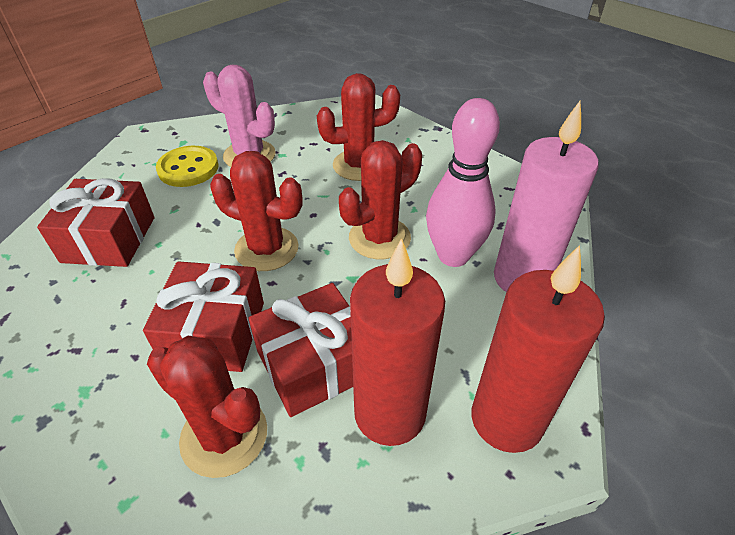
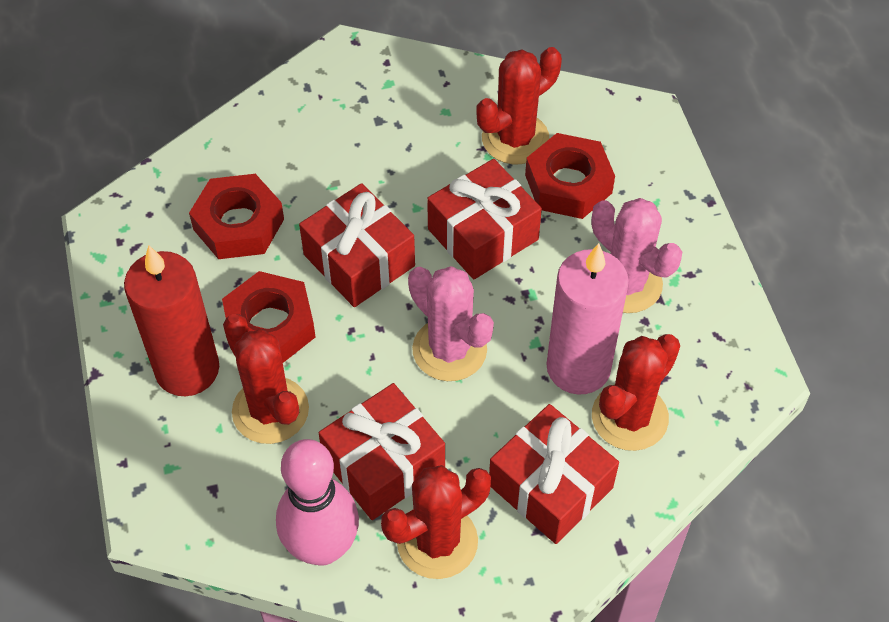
pink cactus: 1 -> 2
red candle: 2 -> 1
red gift: 3 -> 4
red nut: 0 -> 3
yellow button: 1 -> 0

